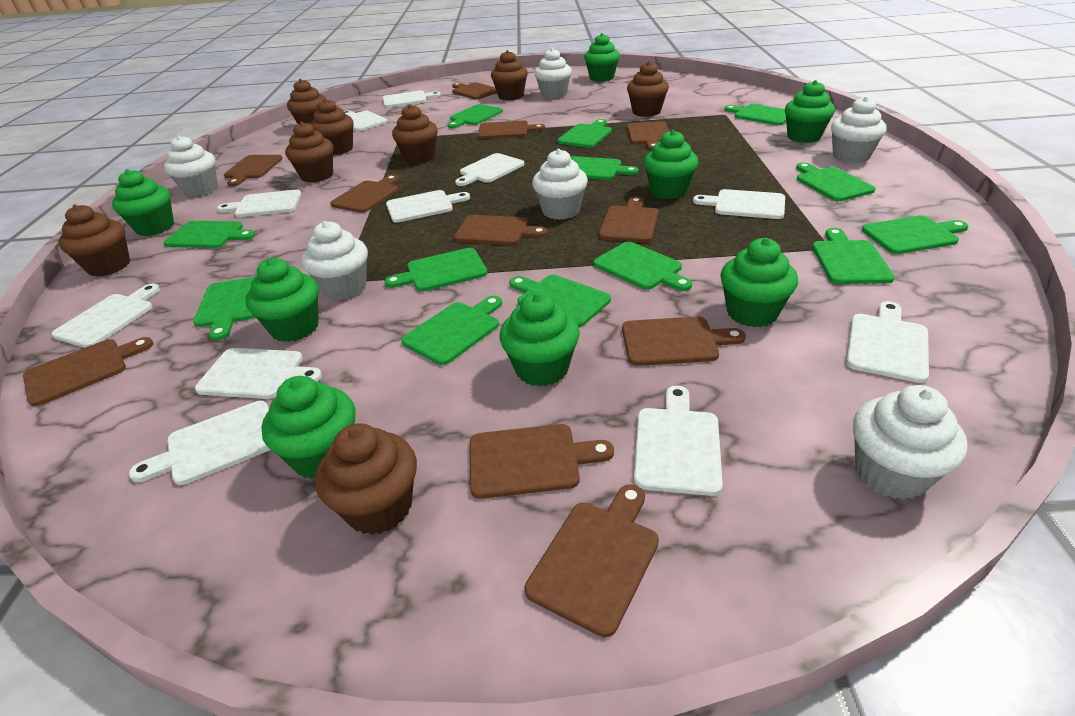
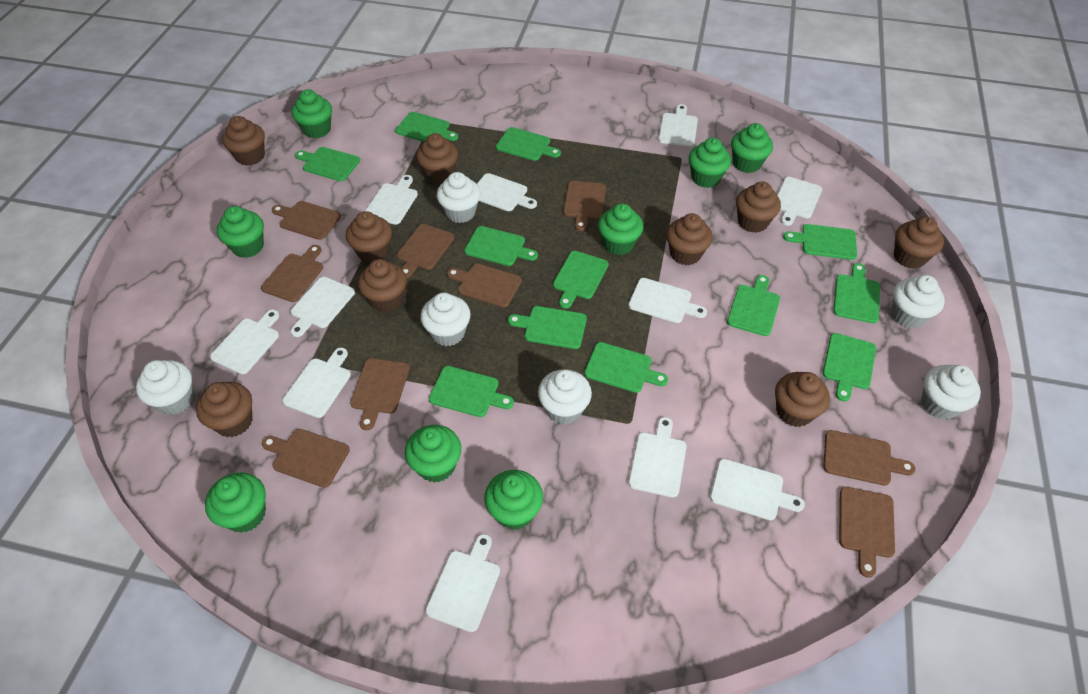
brown cupcake: 8 -> 9
brown cutting board: 11 -> 9
green cutting board: 13 -> 12

